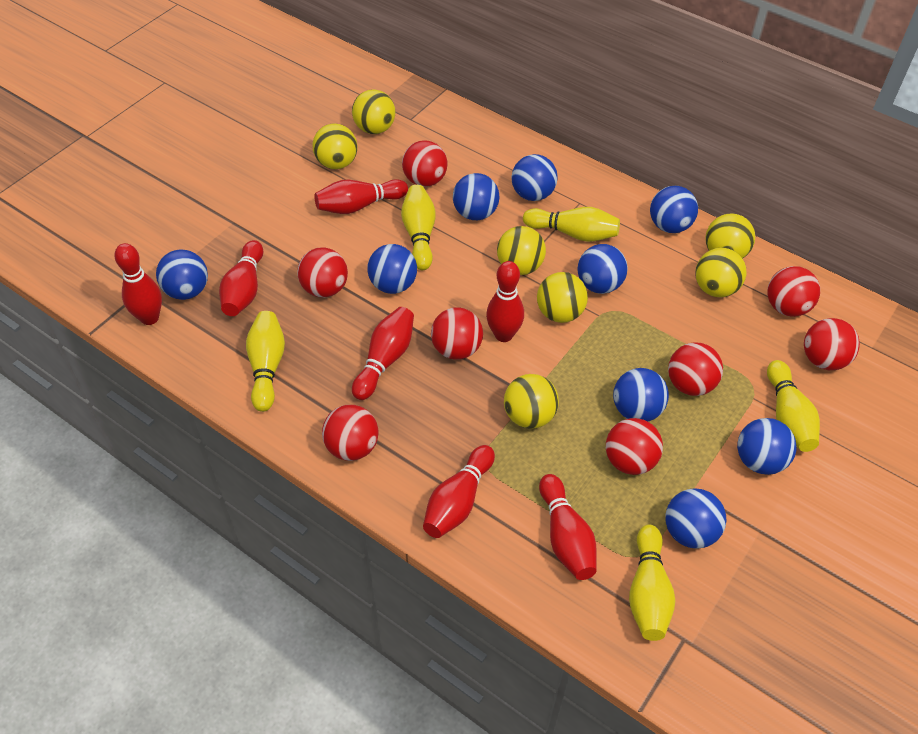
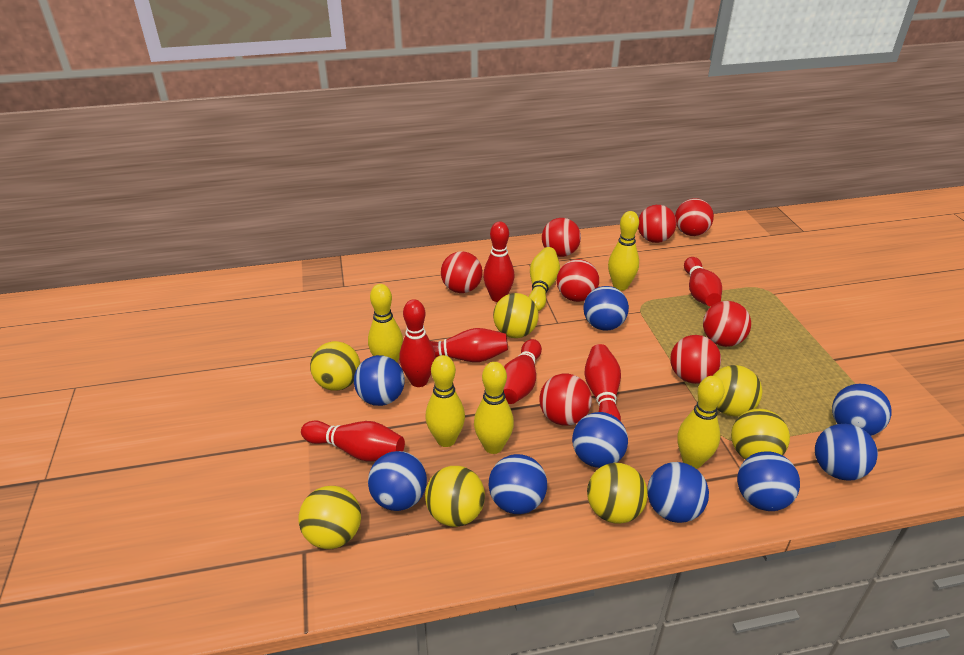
yellow bowling pin: 5 -> 6

